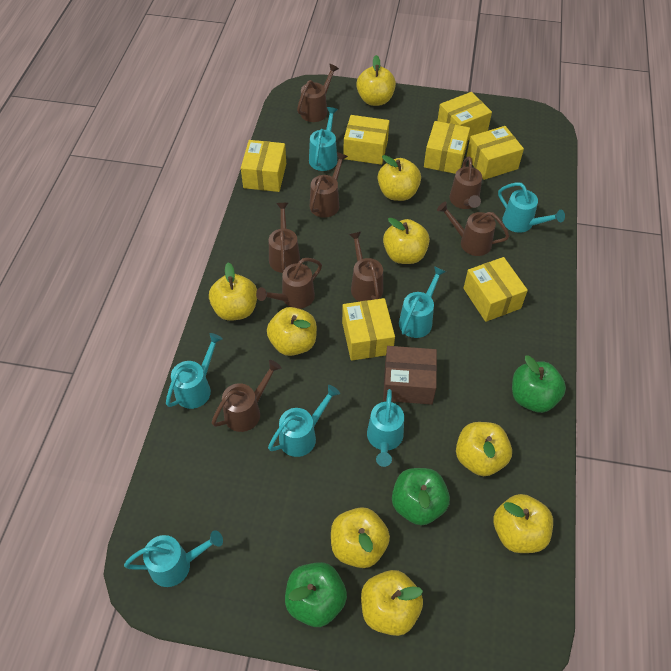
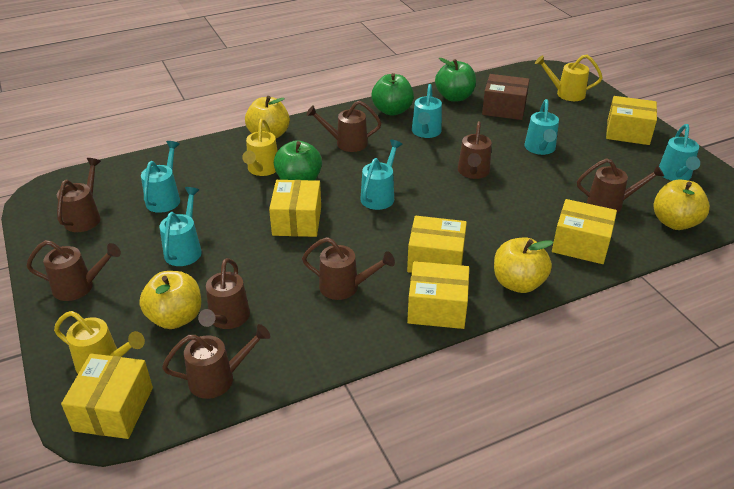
turquoise watering can: 7 -> 6
yellow apple: 9 -> 4
yellow box: 7 -> 6
yellow watering can: 0 -> 3

